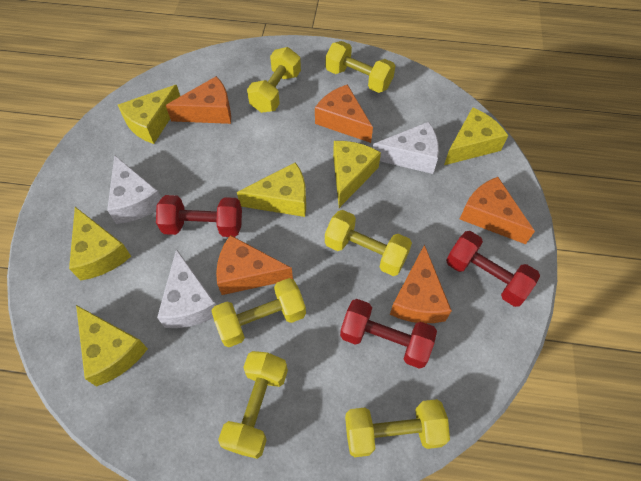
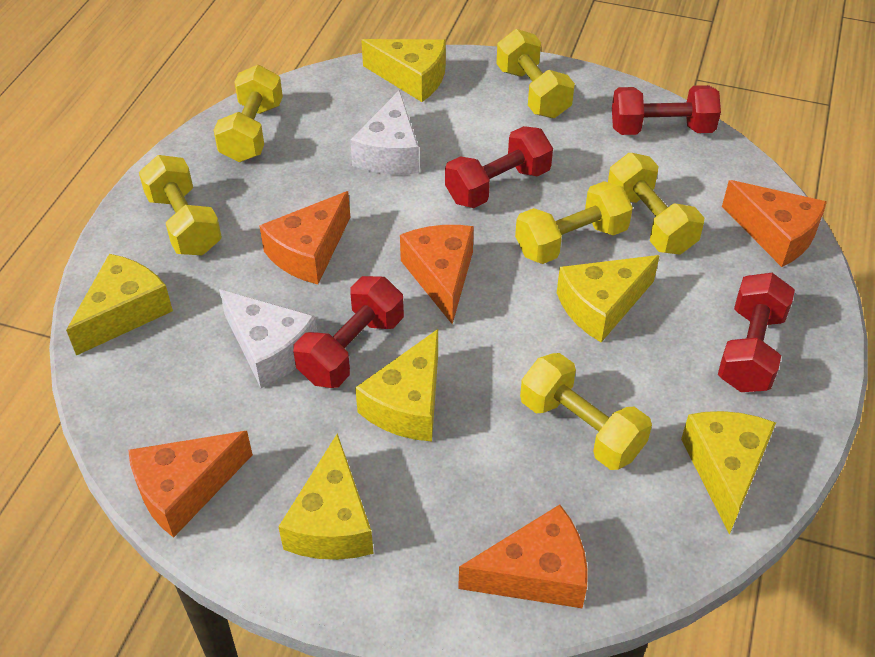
red dumbbell: 3 -> 4
white cheese: 3 -> 2

